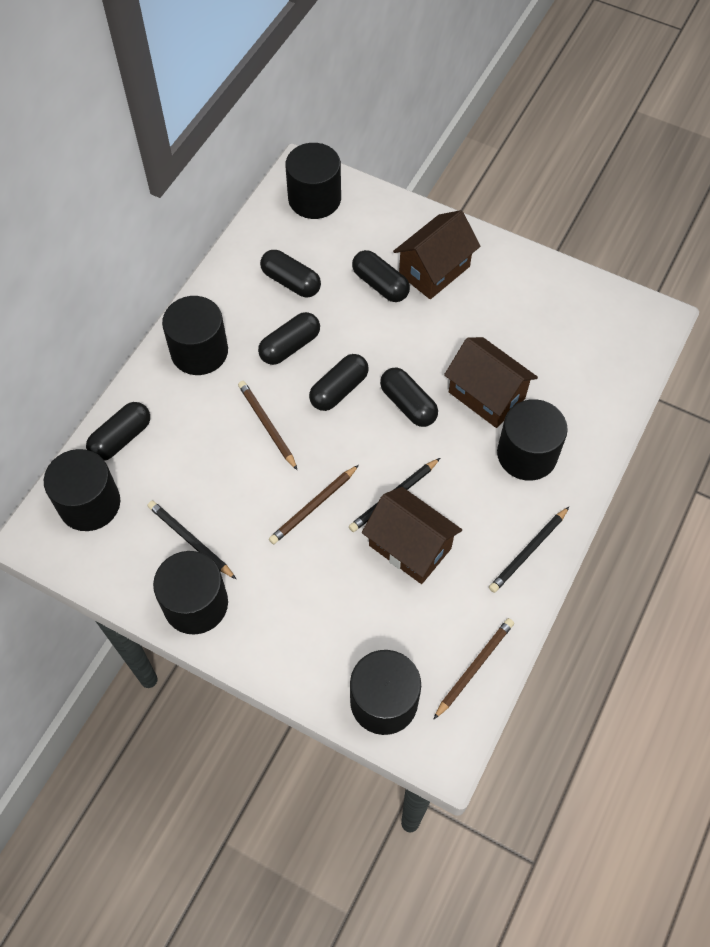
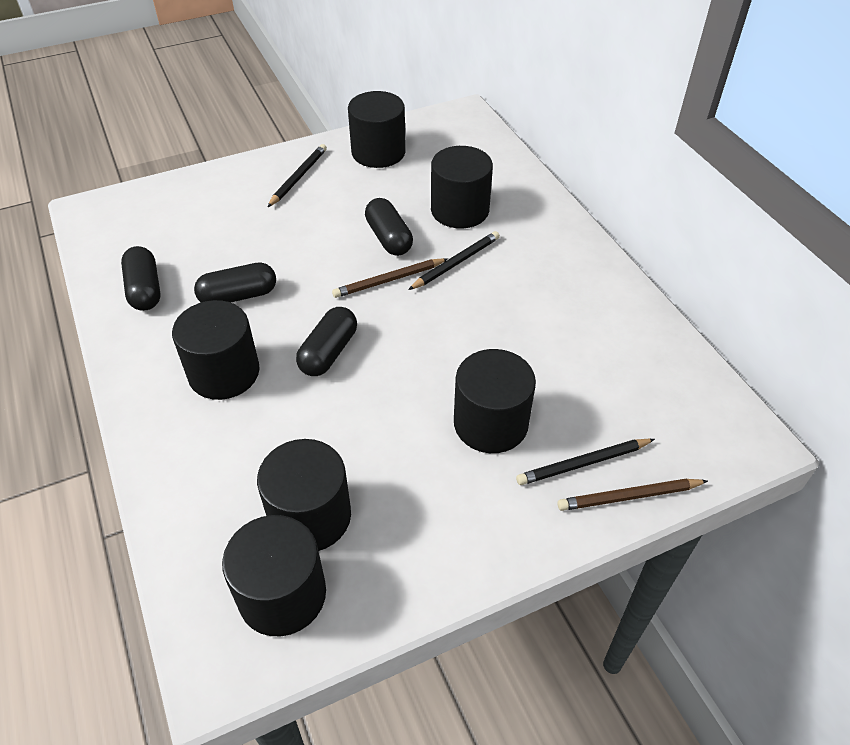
black capsule: 6 -> 4
brown house: 3 -> 0
brown pencil: 3 -> 2

